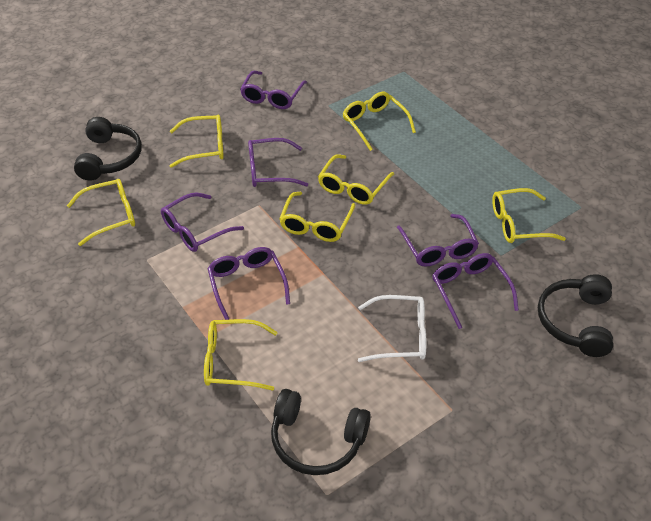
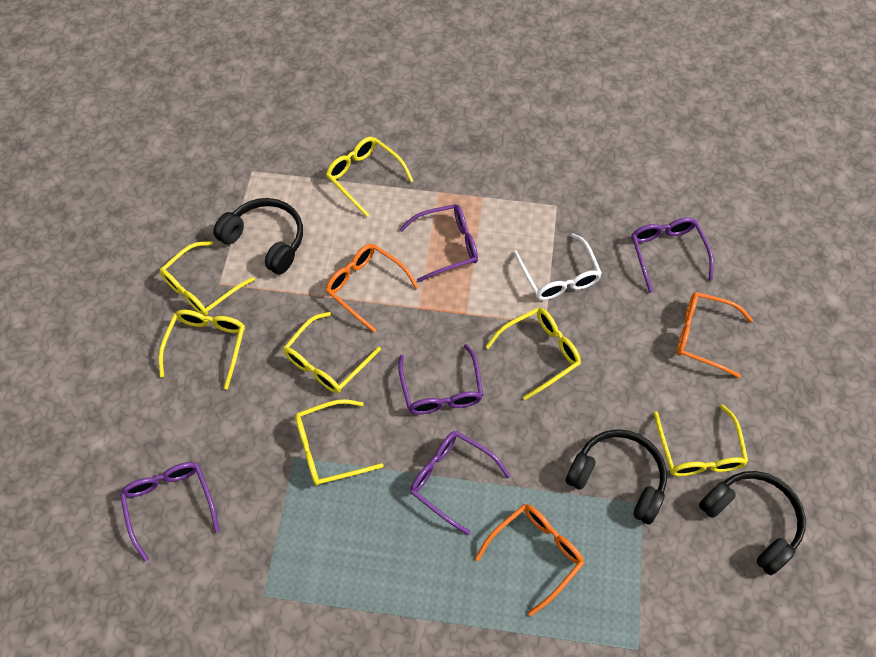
orange glasses: 0 -> 3
purple glasses: 6 -> 5

